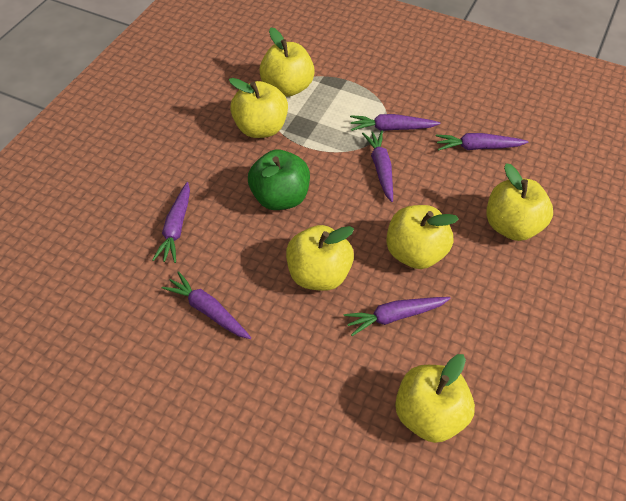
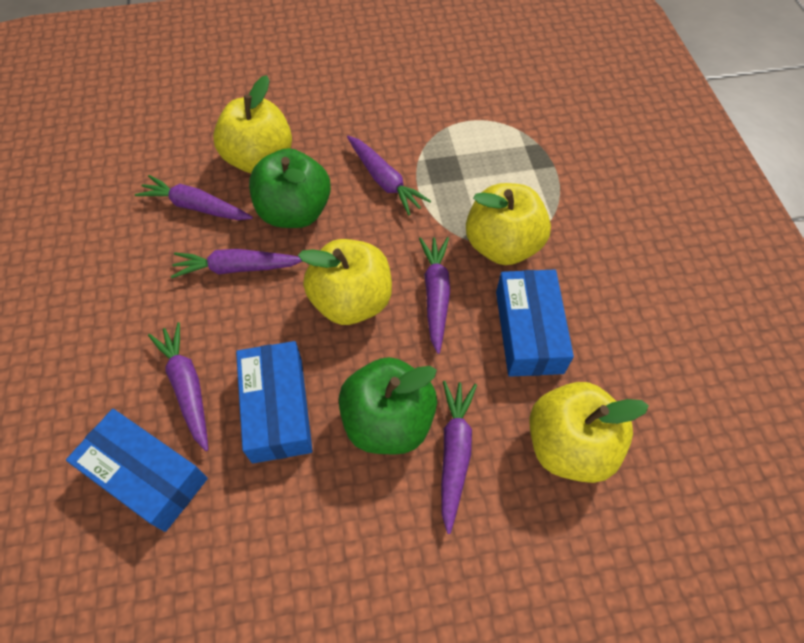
blue box: 0 -> 3
green apple: 1 -> 2
yellow apple: 6 -> 4

